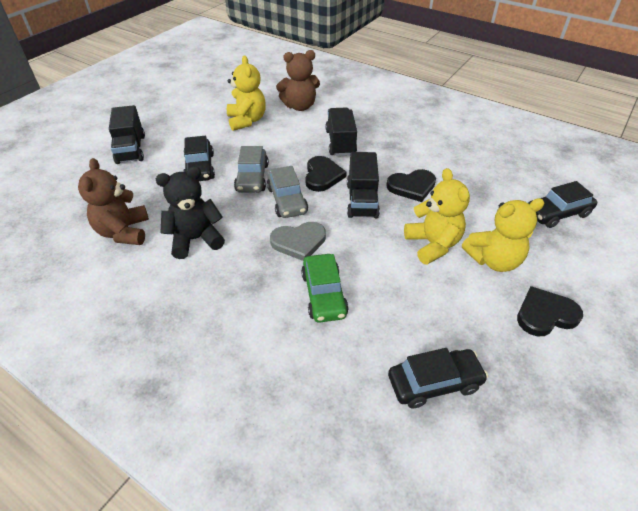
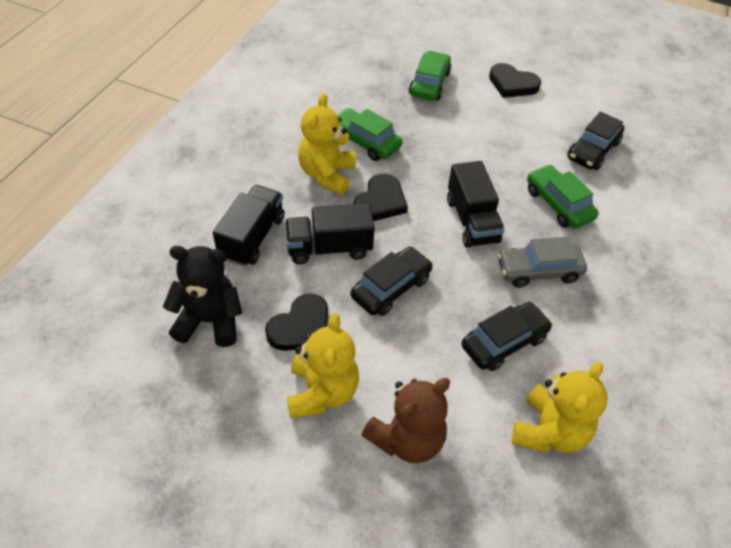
brown teddy bear: 2 -> 1
green car: 1 -> 3
grey car: 2 -> 1
grey heart: 1 -> 0

